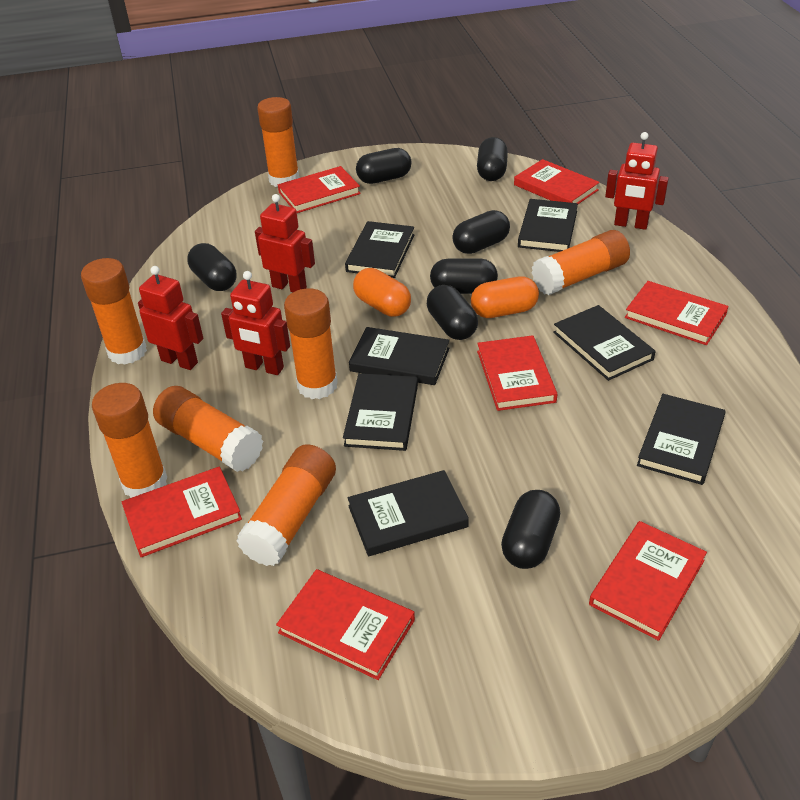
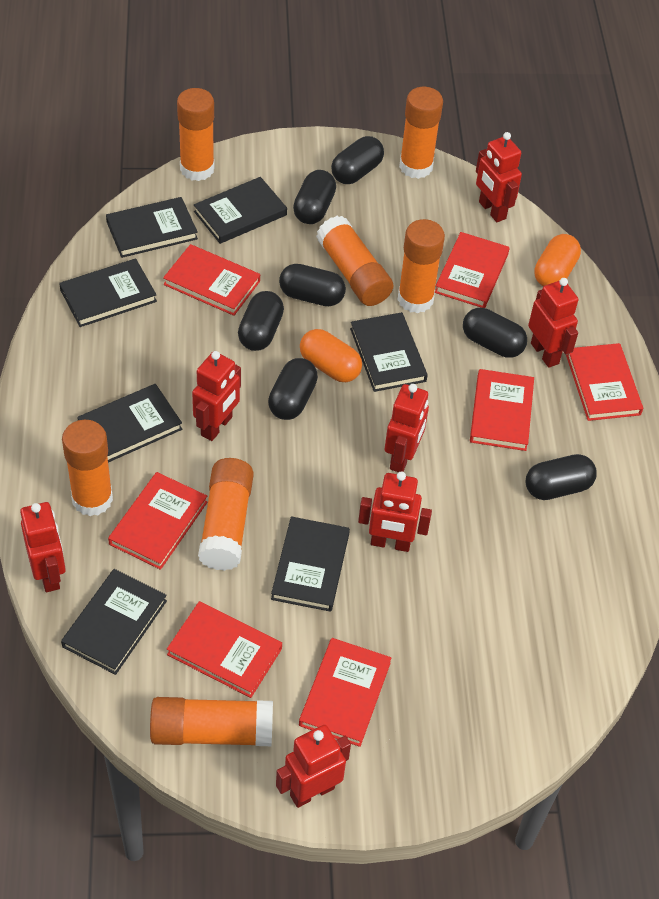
red robot: 4 -> 7

